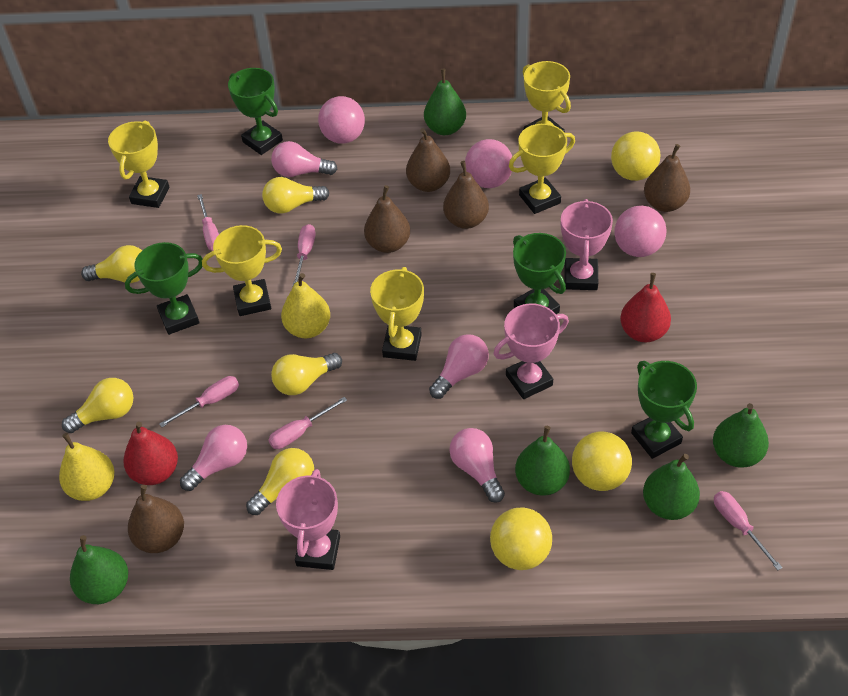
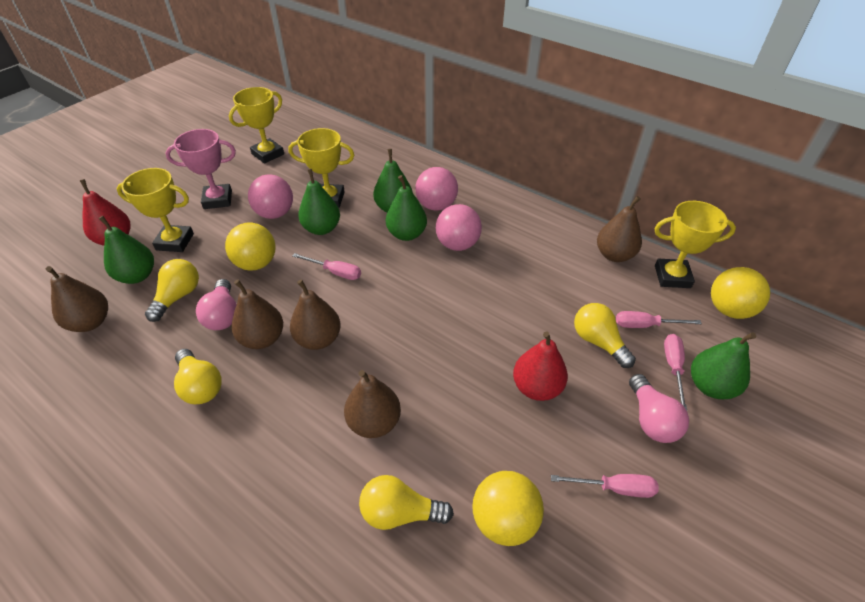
green trophy: 4 -> 0
pink light bulb: 4 -> 2
pink screwdriver: 5 -> 4
pink trophy: 3 -> 1
yellow light bulb: 5 -> 4
yellow pear: 2 -> 0
yellow trophy: 5 -> 4

